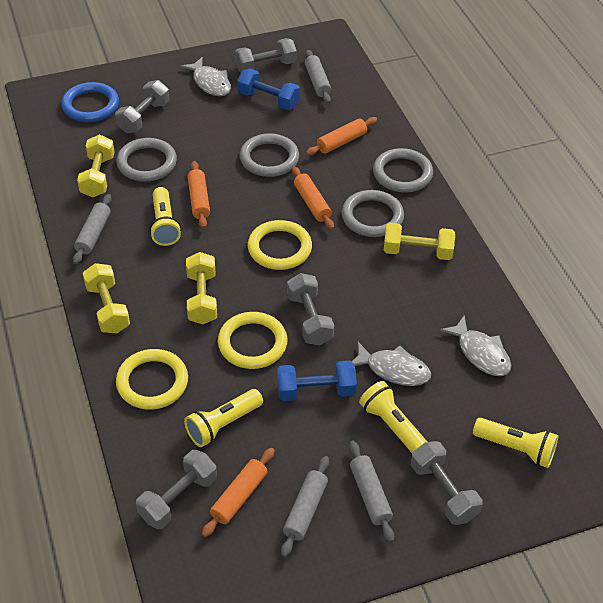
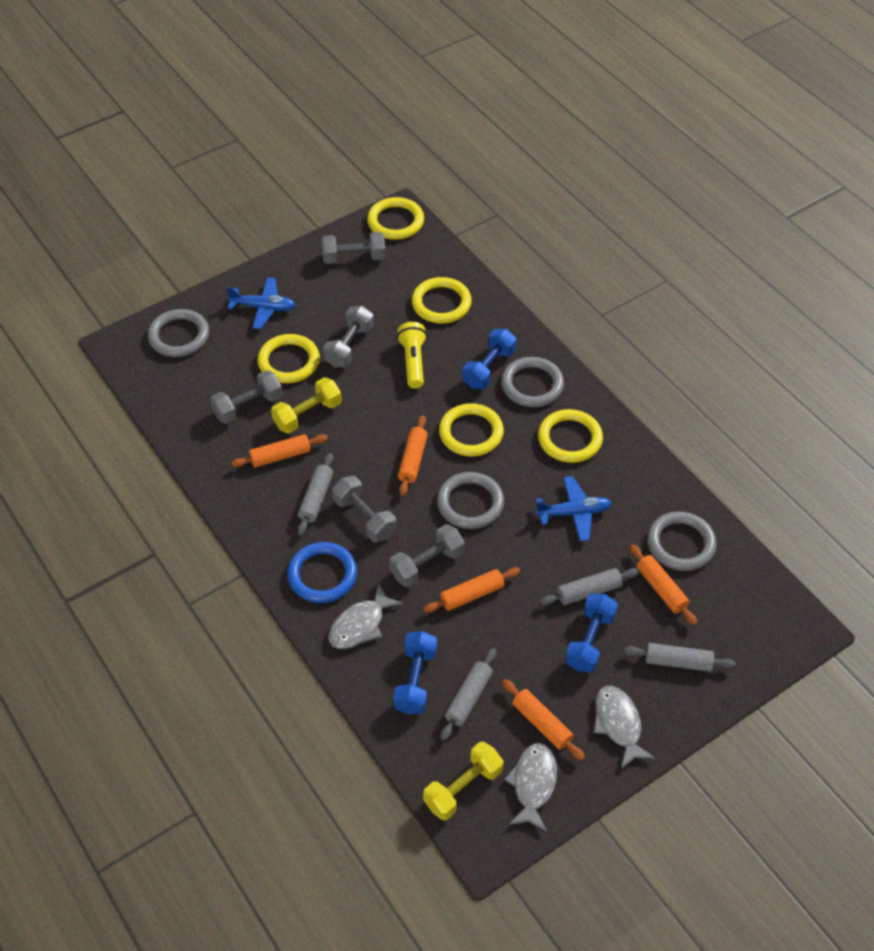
blue dumbbell: 2 -> 3
blue plane: 0 -> 2
orange rolling pin: 4 -> 5
yellow dumbbell: 4 -> 2
yellow flashlight: 4 -> 1
yellow ring: 3 -> 5

